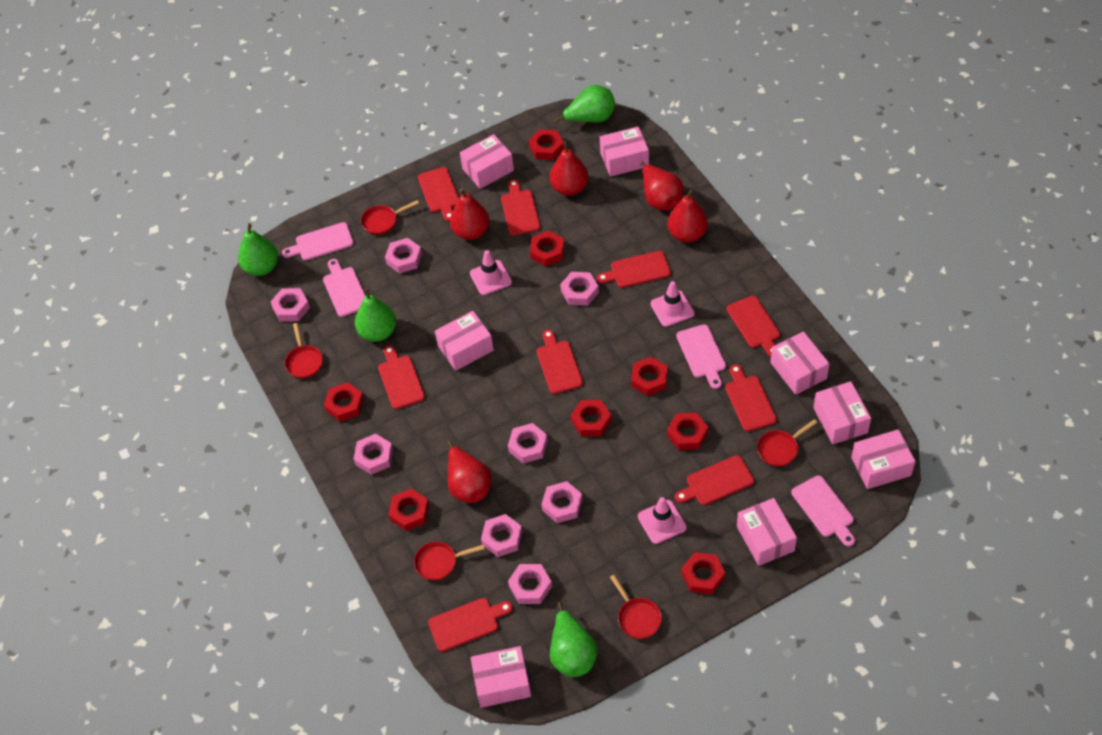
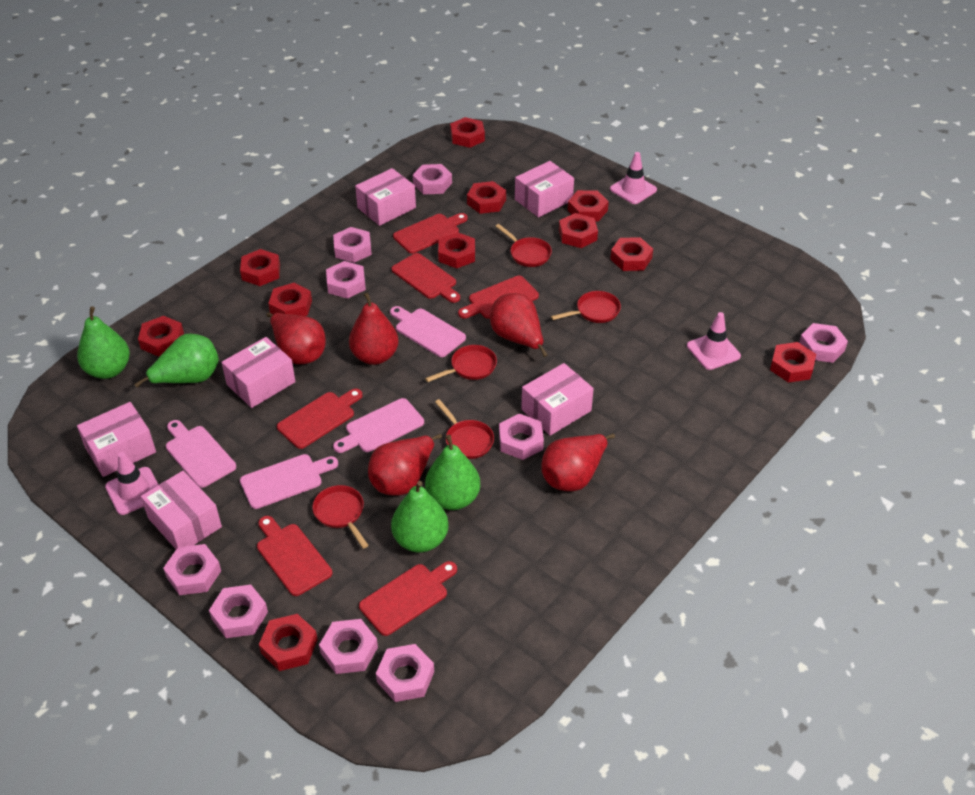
pink box: 8 -> 6
pink nut: 8 -> 9
red cutting board: 9 -> 6
red nut: 8 -> 11

